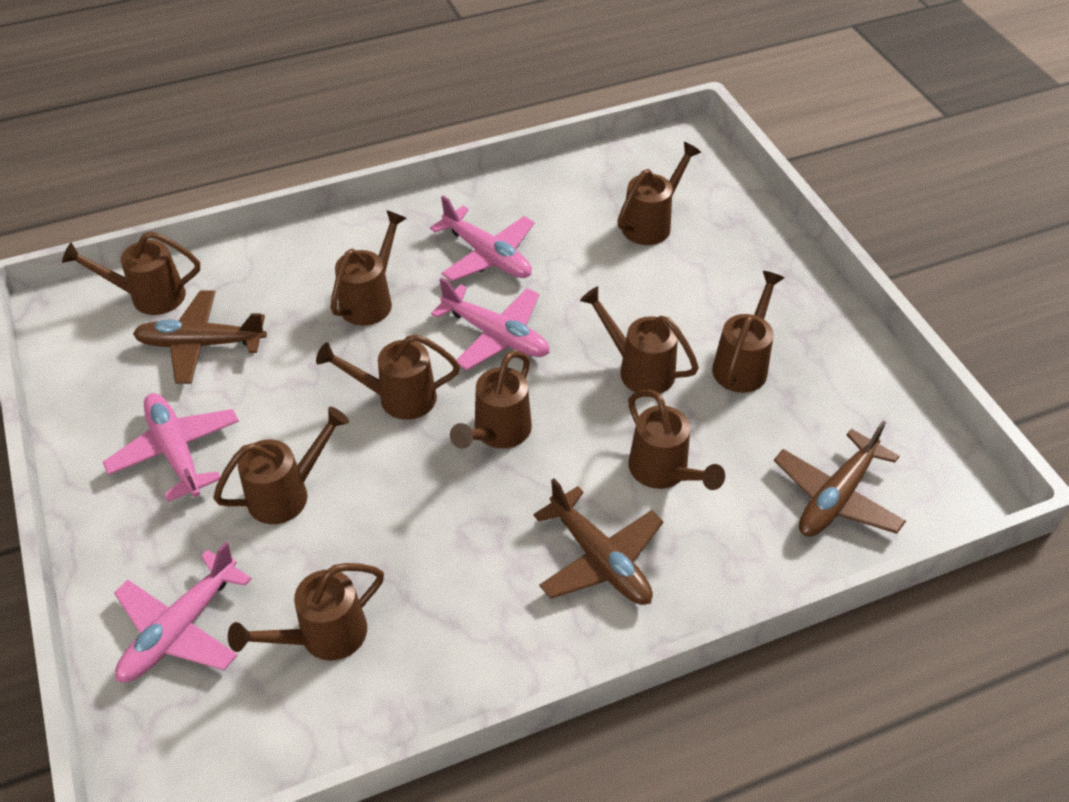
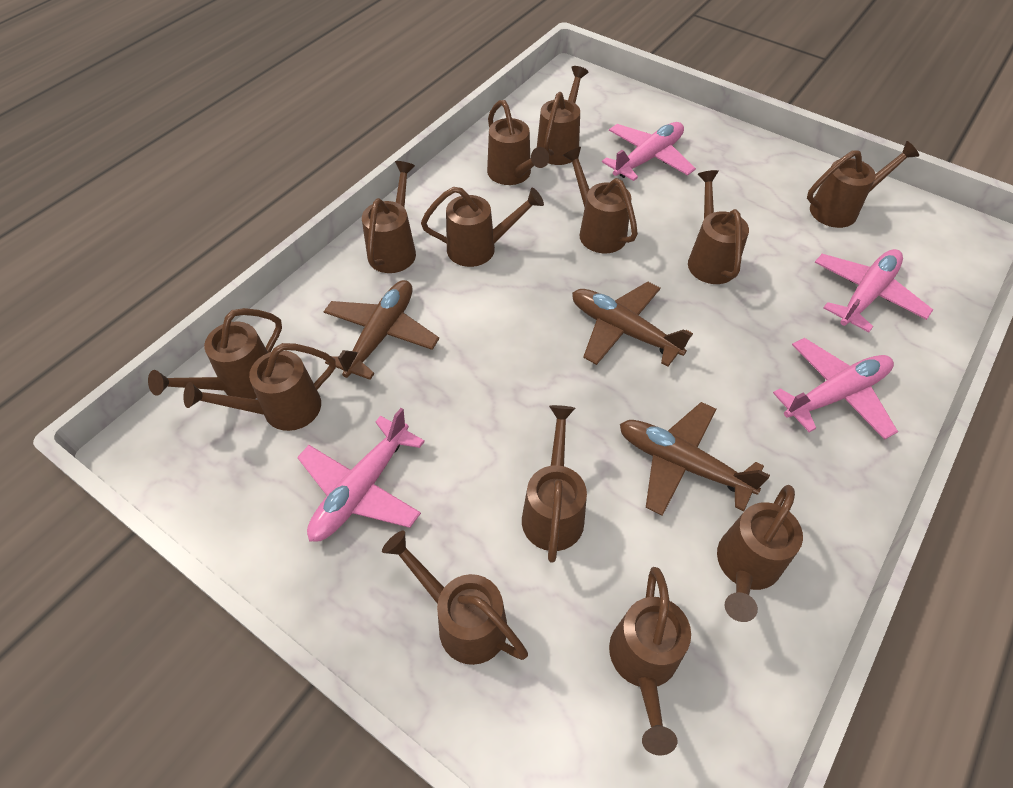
brown watering can: 10 -> 13

